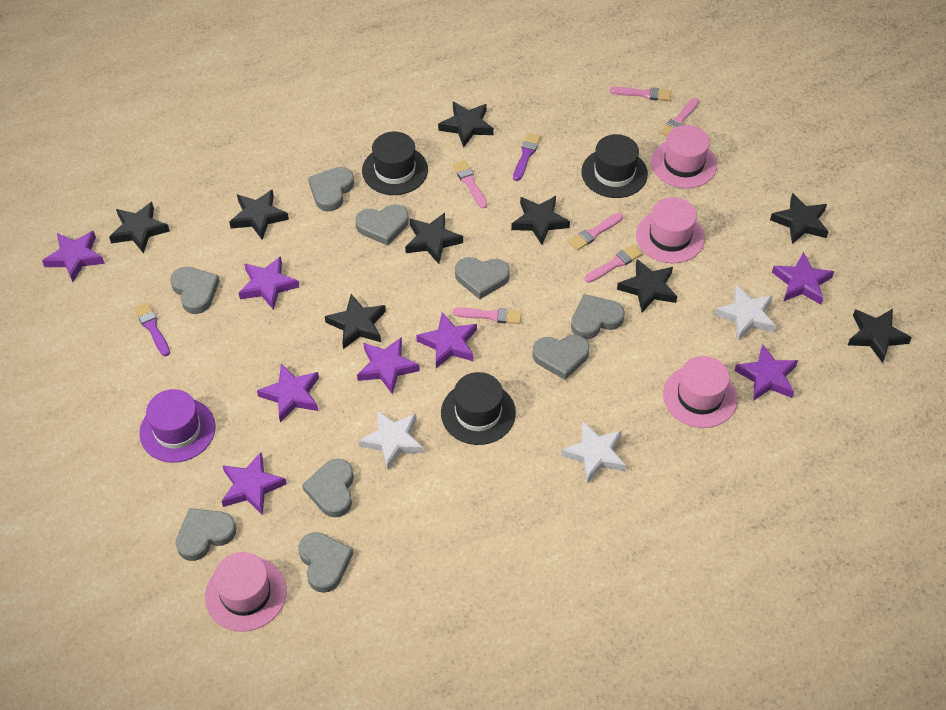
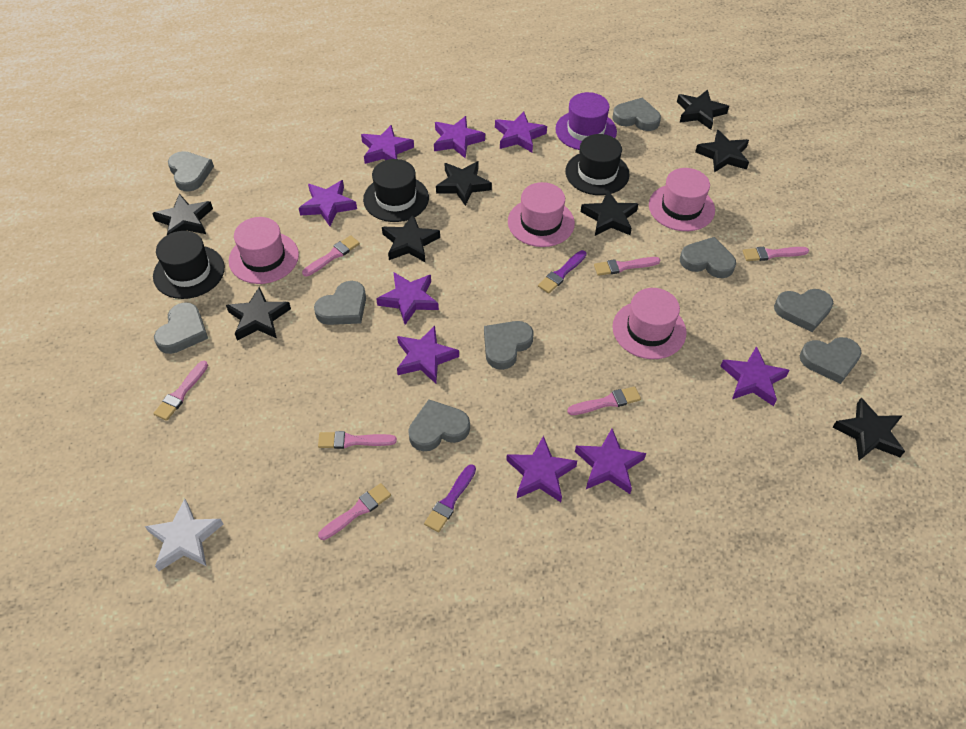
black star: 9 -> 8
pink brush: 6 -> 7
purple star: 8 -> 9
white star: 3 -> 1

